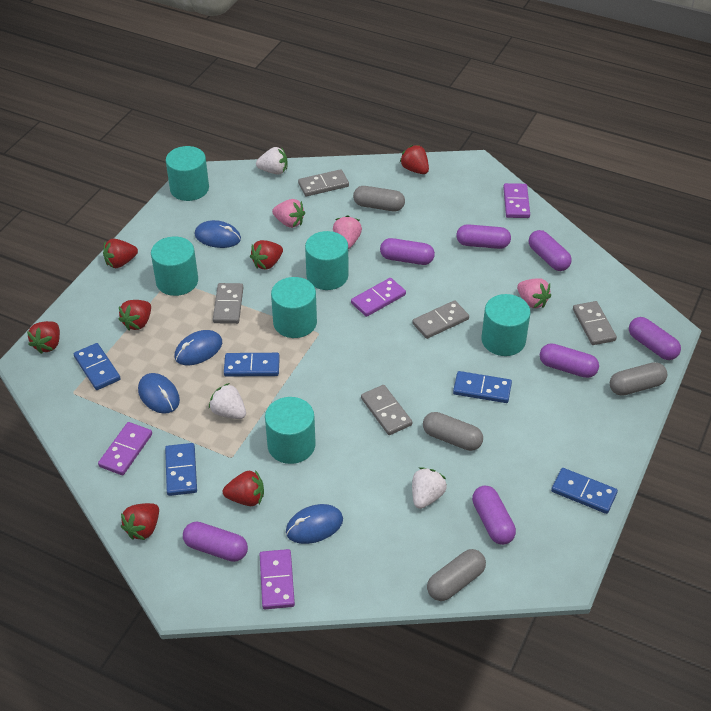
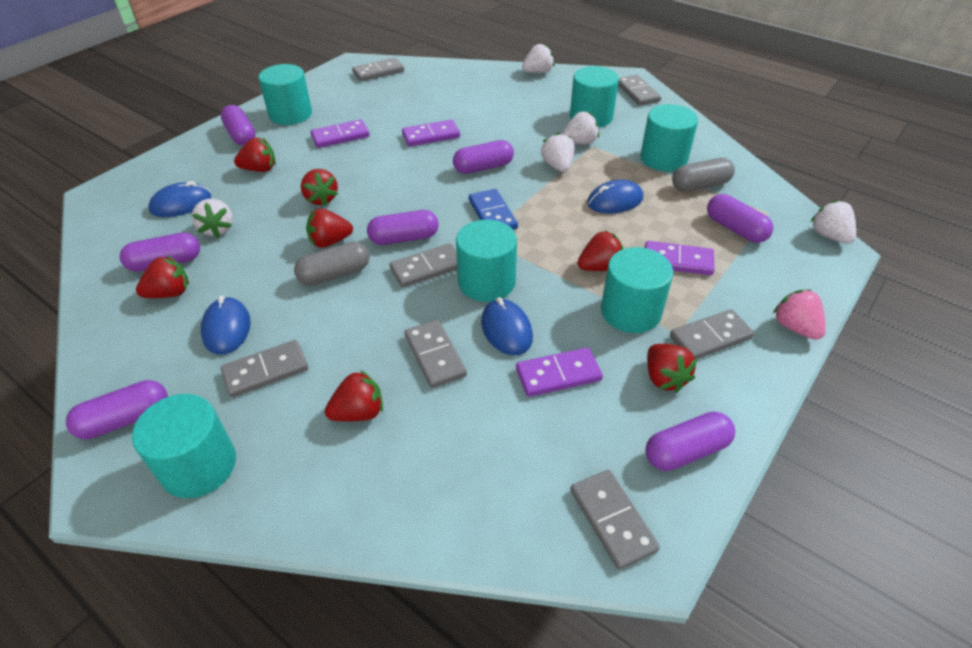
blue domino: 5 -> 1
grey capsule: 4 -> 2
grey domino: 5 -> 7
pink strawberry: 3 -> 1
white strawberry: 3 -> 5

